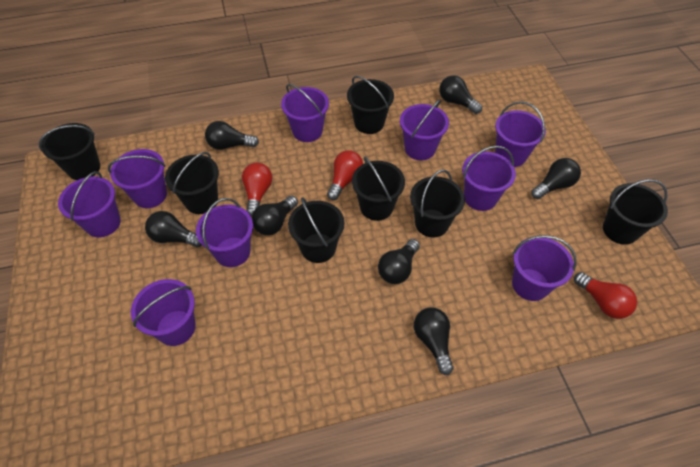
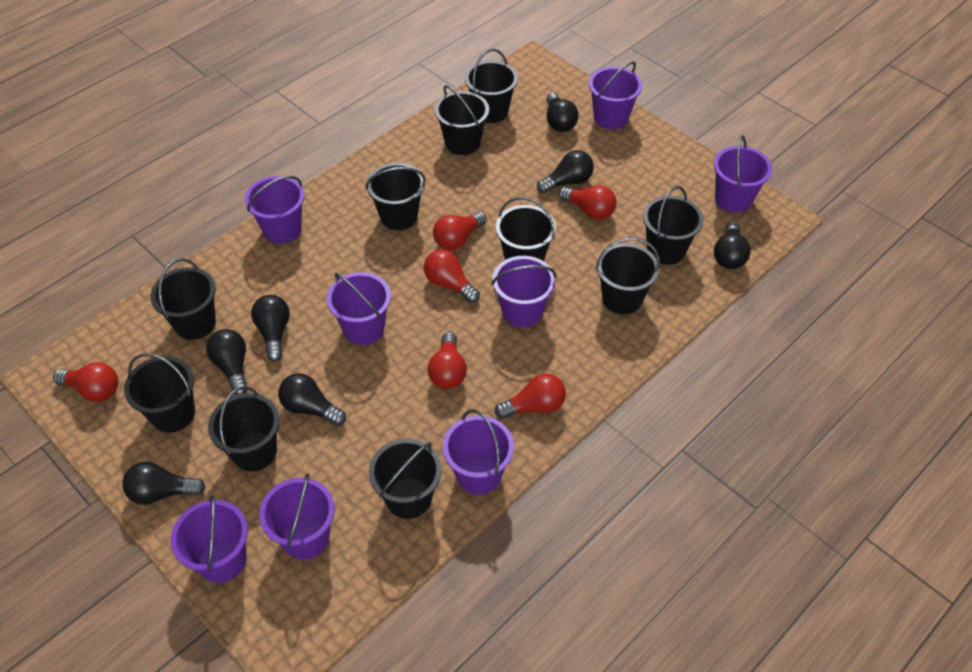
black bucket: 7 -> 10
purple bucket: 9 -> 8
red light bulb: 3 -> 6

